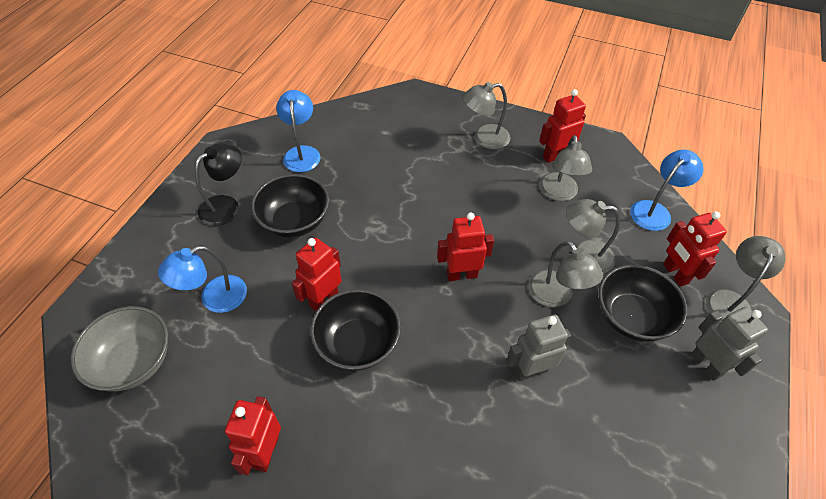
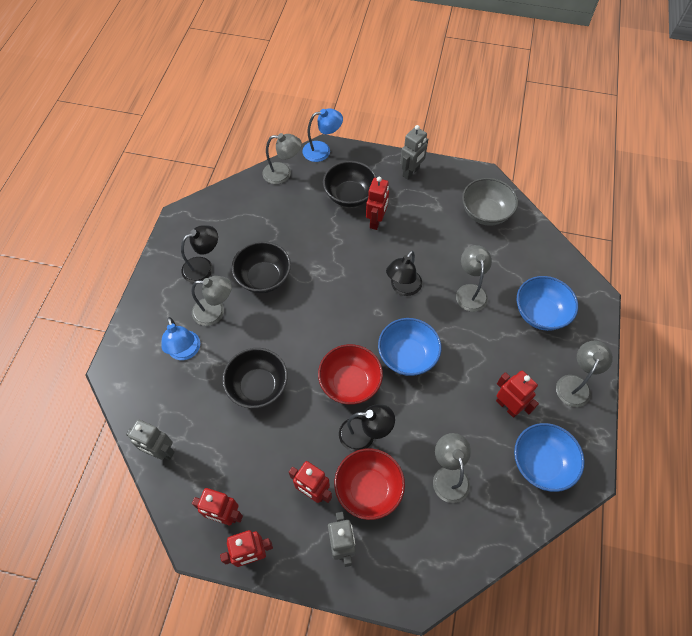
black lamp: 1 -> 3
blue bowl: 0 -> 3
blue lamp: 3 -> 2
grey robot: 2 -> 3
red bowl: 0 -> 2

